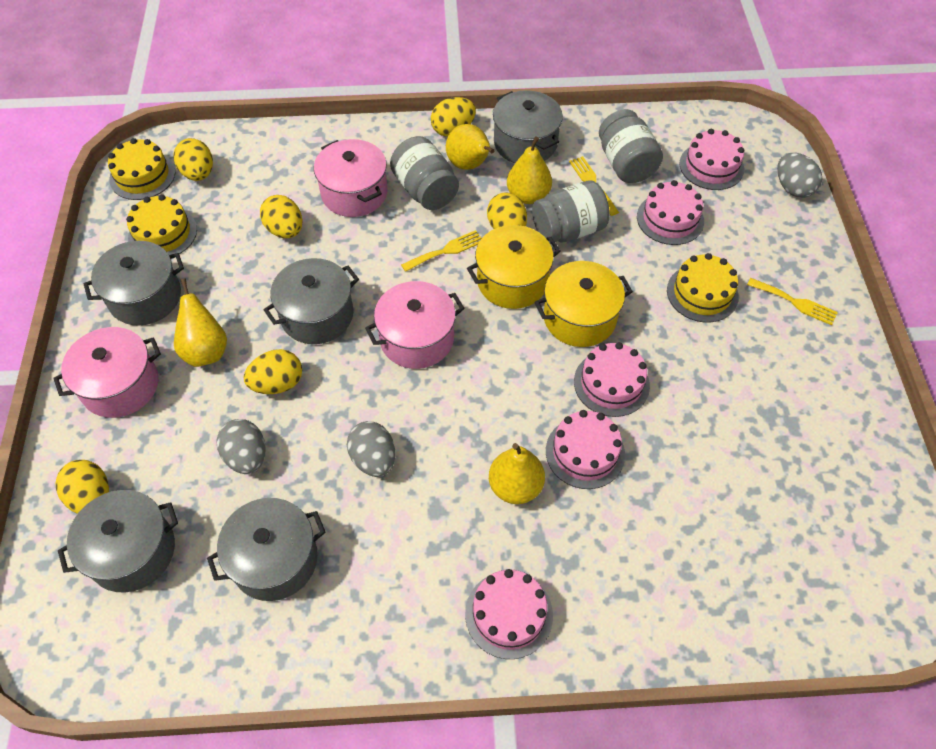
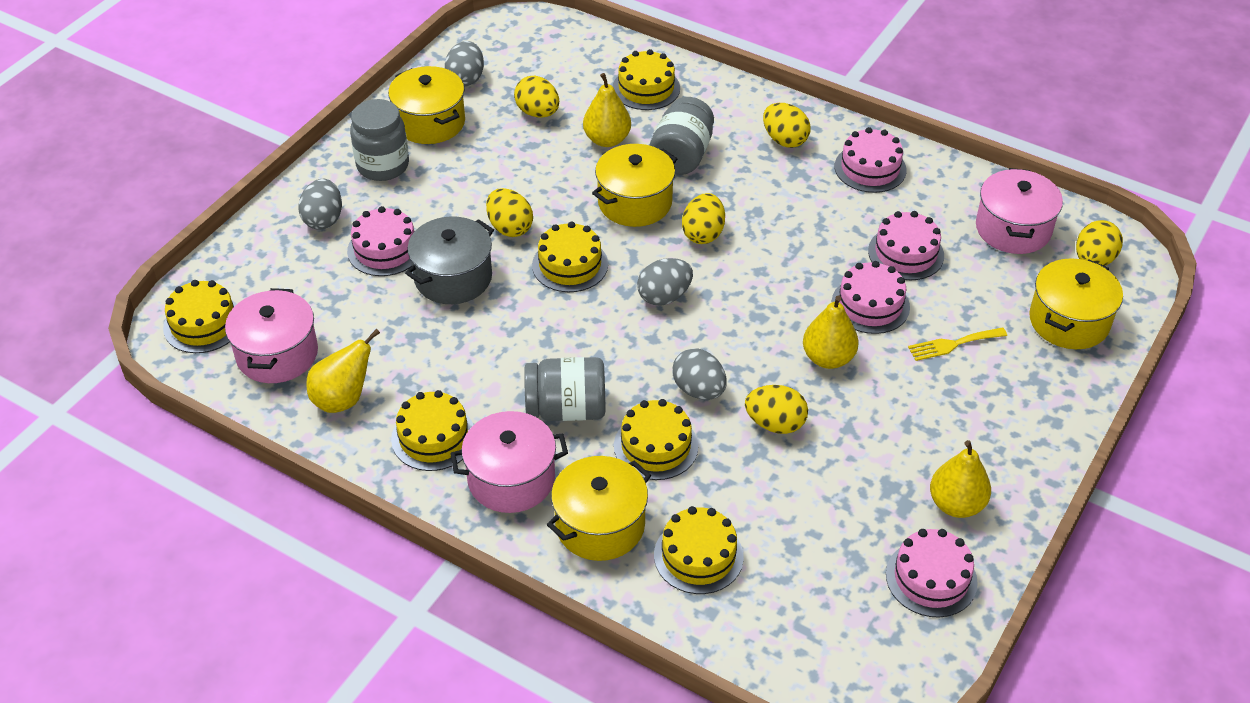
grey egg: 3 -> 4
grey pot: 5 -> 1
yellow cake: 3 -> 6
yellow fork: 3 -> 1
yellow pot: 2 -> 4

